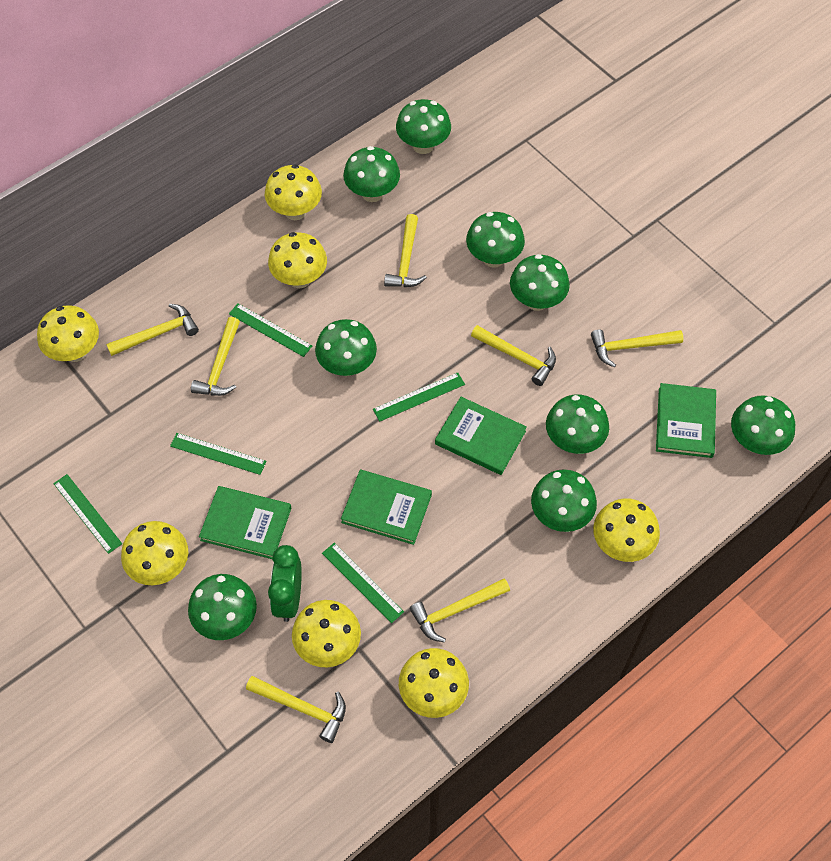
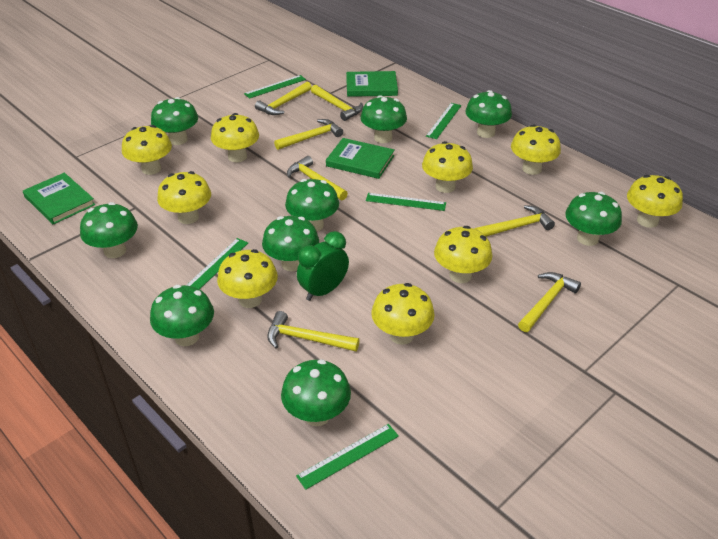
green book: 4 -> 3
yellow mushroom: 7 -> 9

